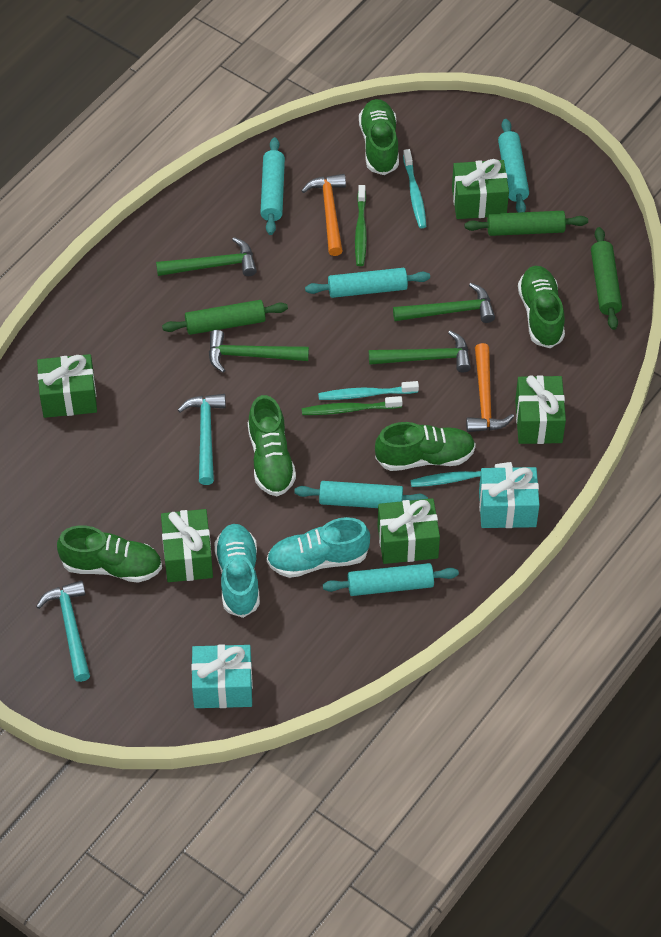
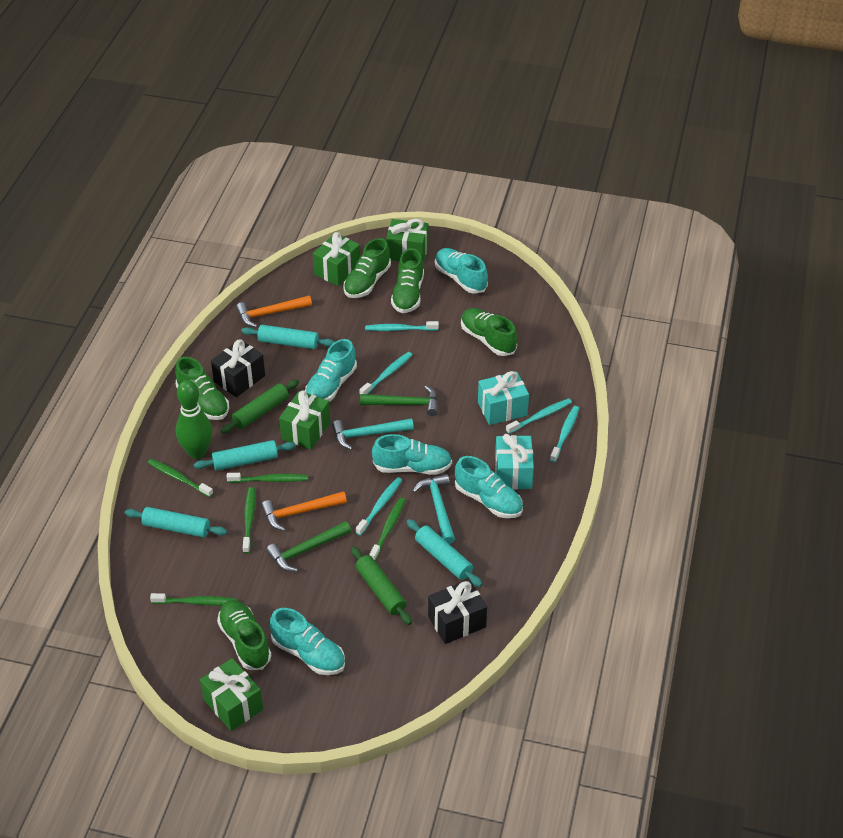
black gift: 0 -> 2
green bowling pin: 0 -> 1
green gift: 5 -> 4
green hammer: 4 -> 2
green rolling pin: 3 -> 2
green toothbrush: 2 -> 5
turquoise rolling pin: 5 -> 4
turquoise shoe: 2 -> 5
turquoise toothbrush: 3 -> 5

